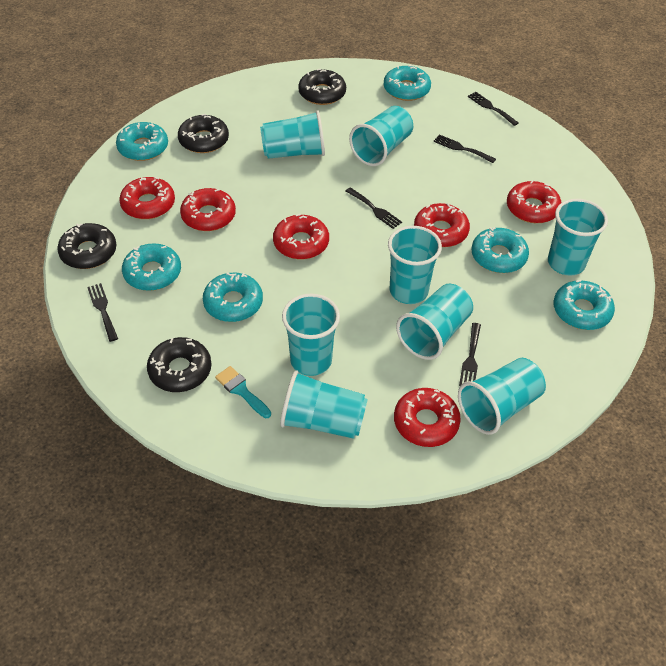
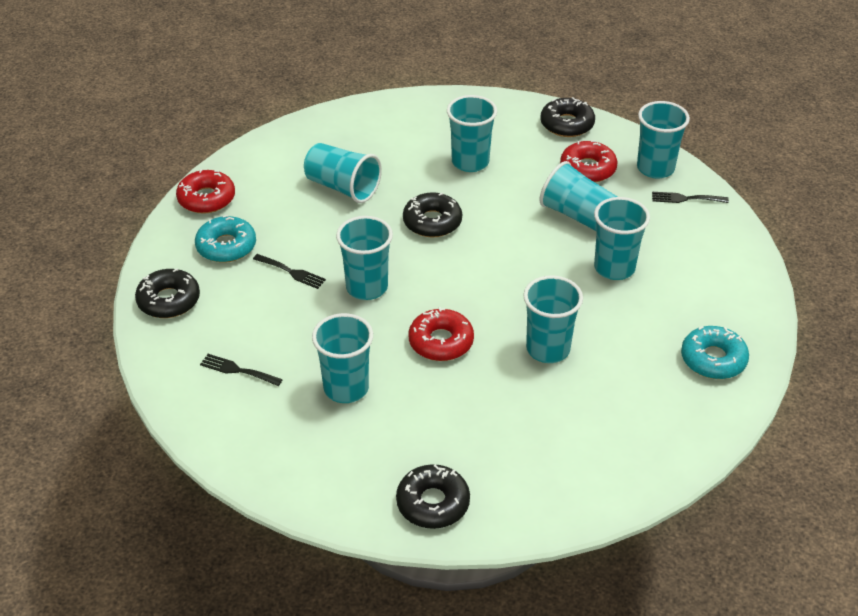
black fork: 5 -> 3
red donut: 6 -> 3
turquoise brush: 1 -> 0
turquoise donut: 6 -> 2

